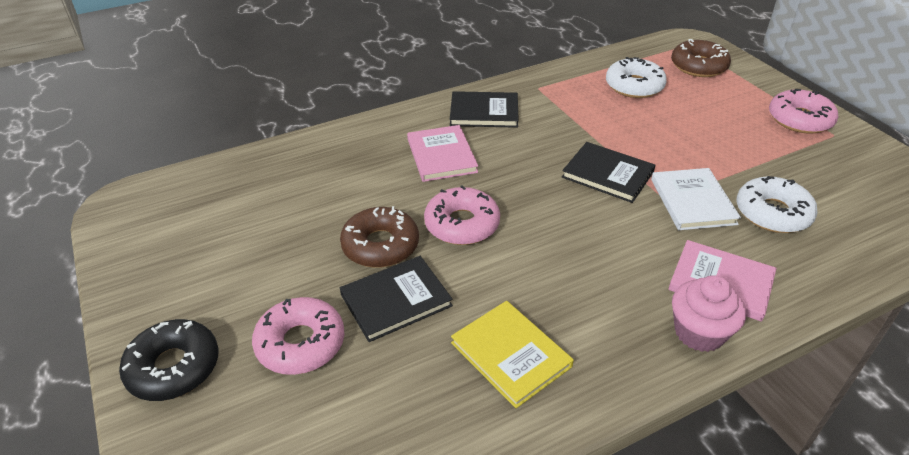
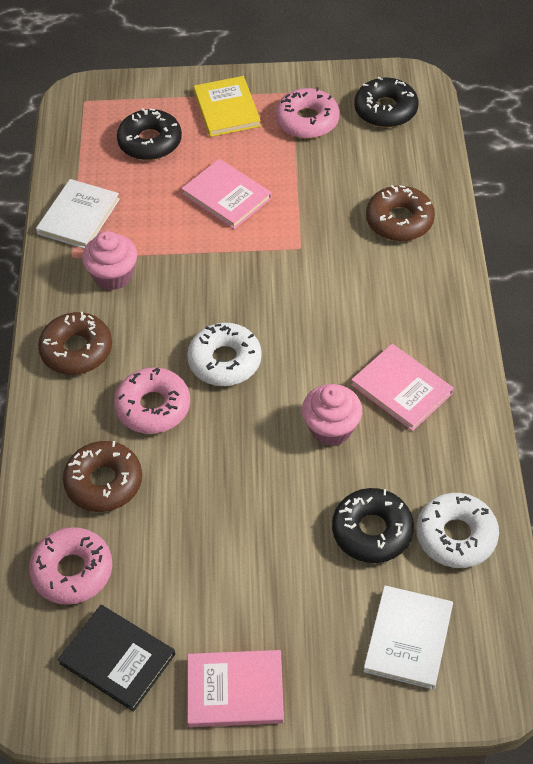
black book: 3 -> 1
black donut: 1 -> 3
brown donut: 2 -> 3
pink book: 2 -> 3
pink cupcake: 1 -> 2
white book: 1 -> 2

